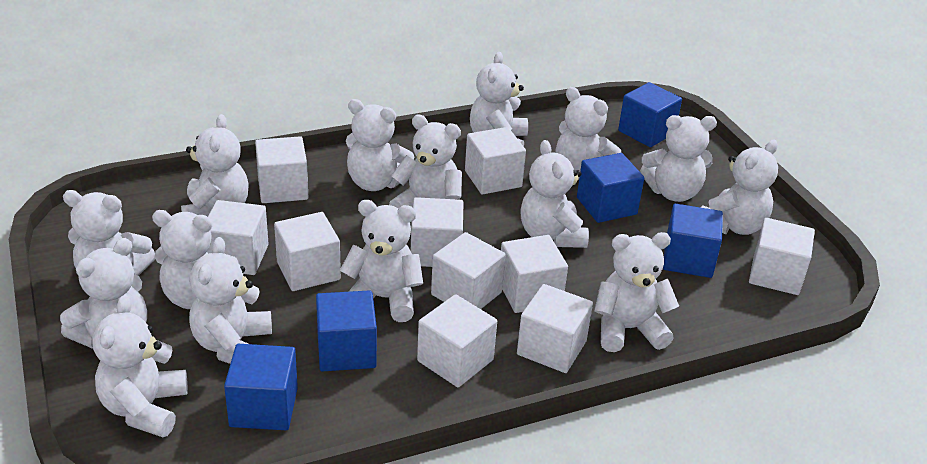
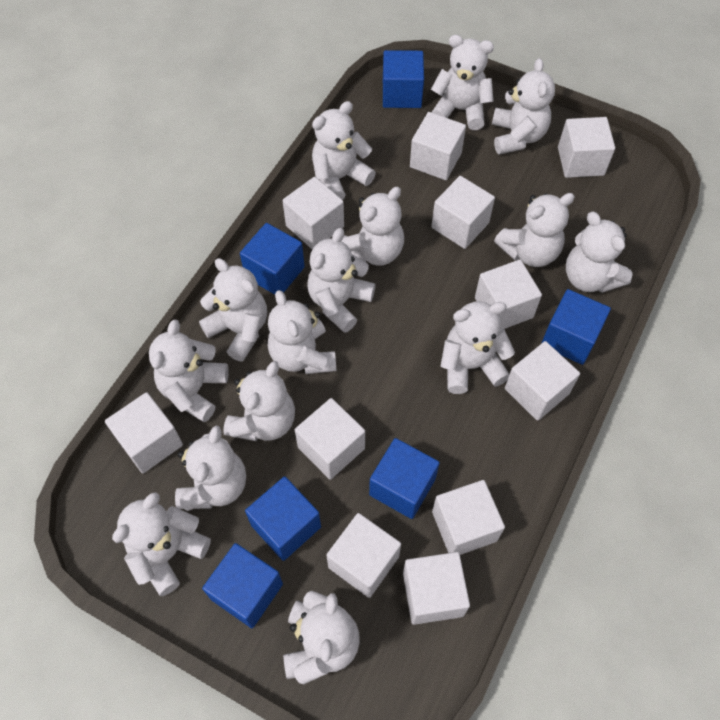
blue cube: 5 -> 6
white cube: 10 -> 11

